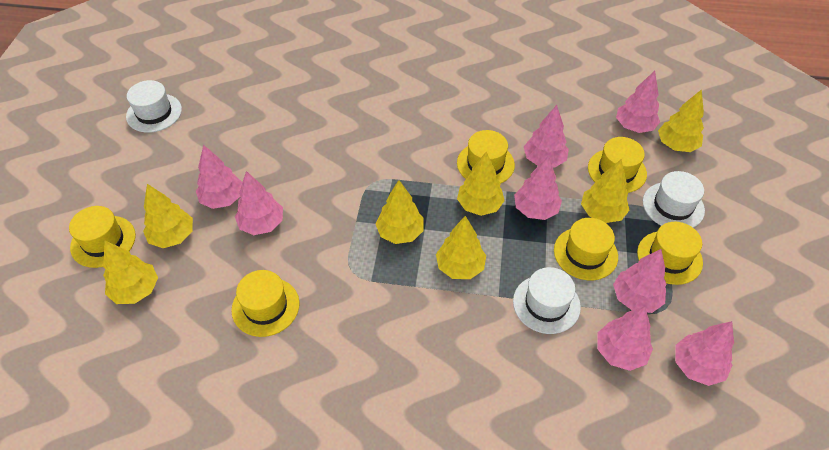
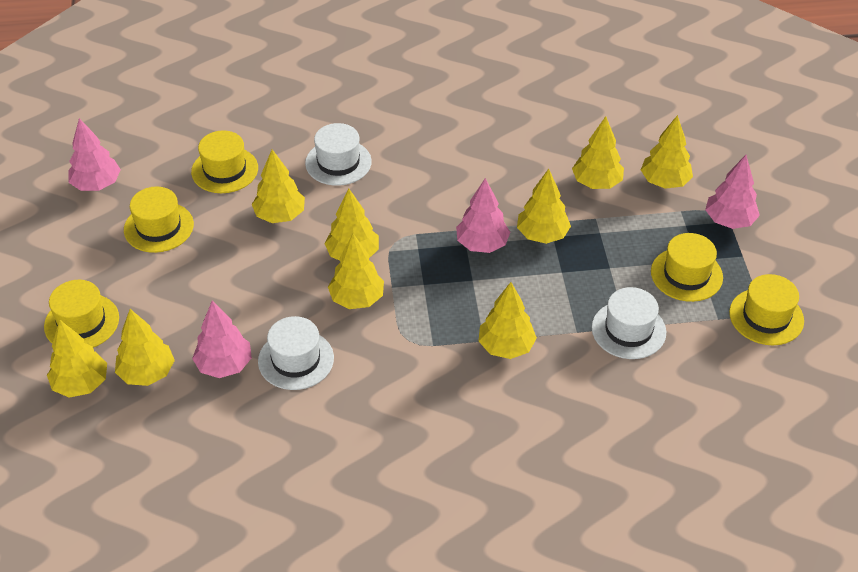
pink tree: 8 -> 4
yellow hat: 6 -> 5
yellow tree: 7 -> 9

